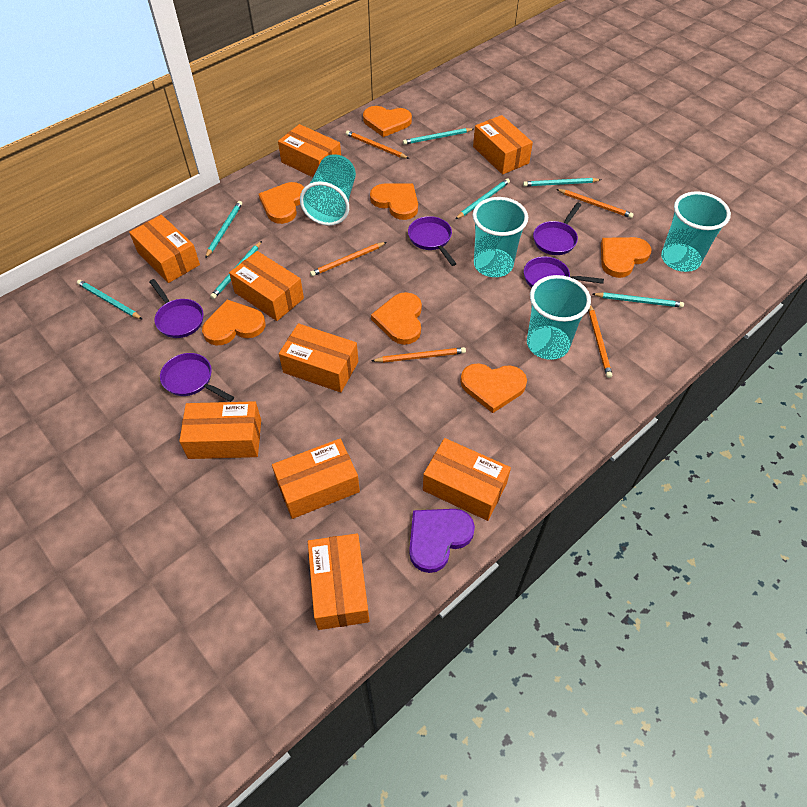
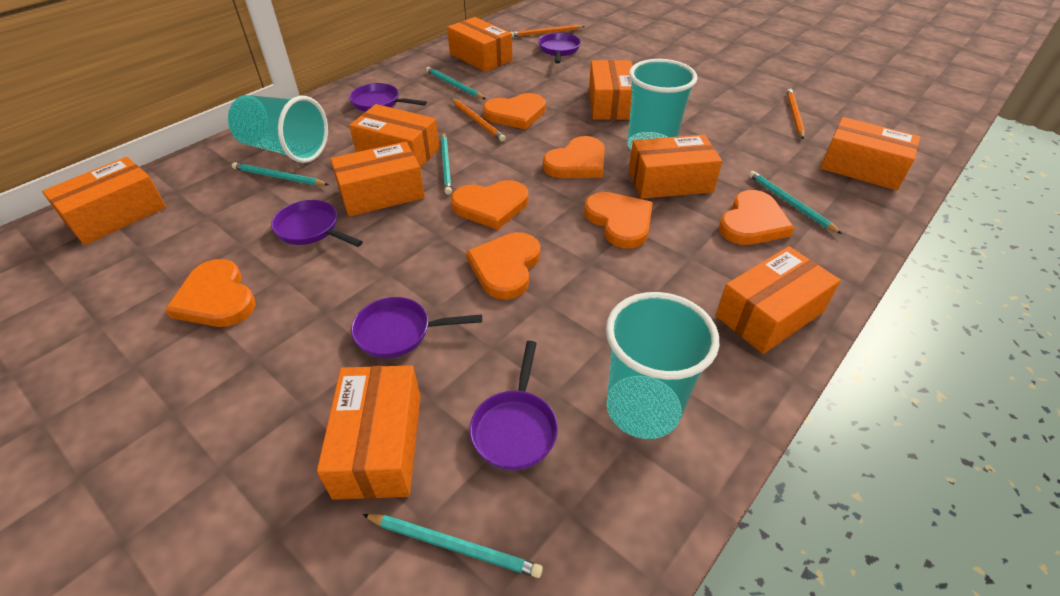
orange pencil: 5 -> 3
purple heart: 1 -> 0
turquoise cup: 4 -> 3
turquoise pencil: 7 -> 5

